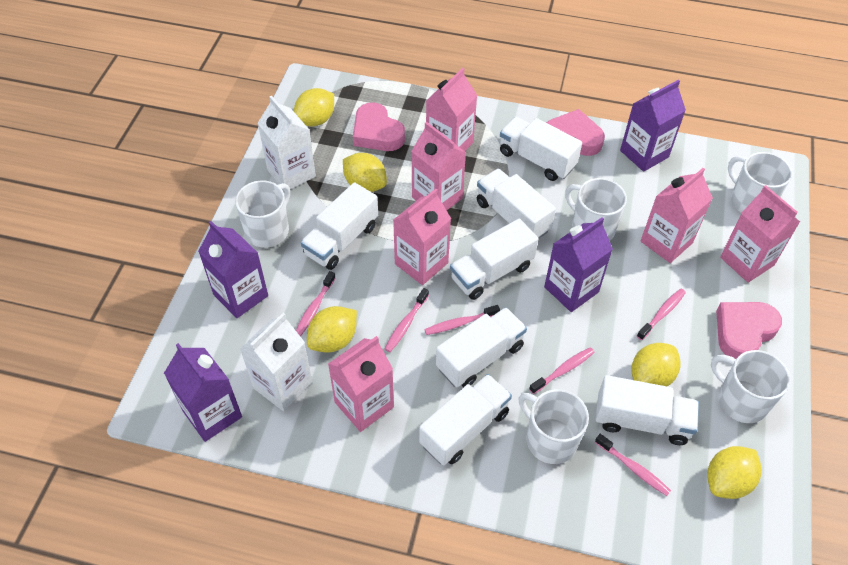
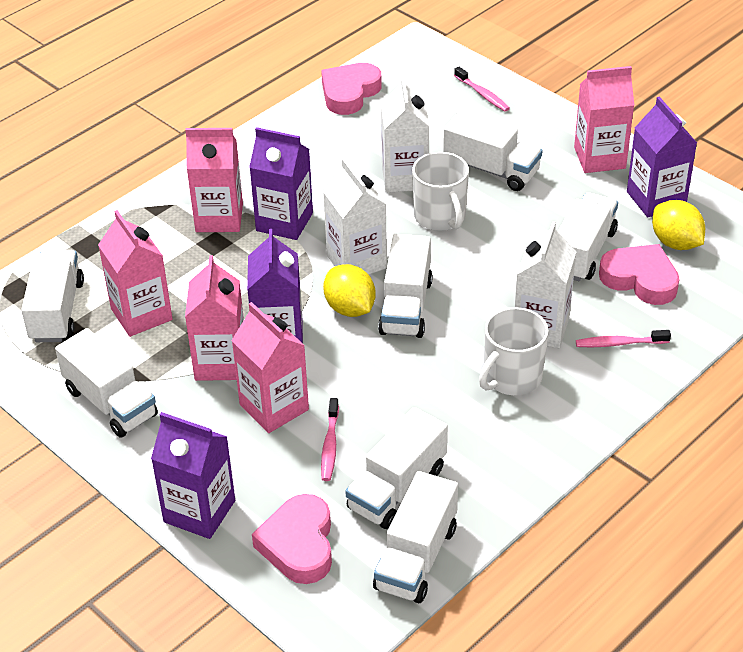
pink carton: 6 -> 5
pink toothbrush: 6 -> 3
white carton: 2 -> 3
white mug: 5 -> 2
yellow lemon: 5 -> 2

